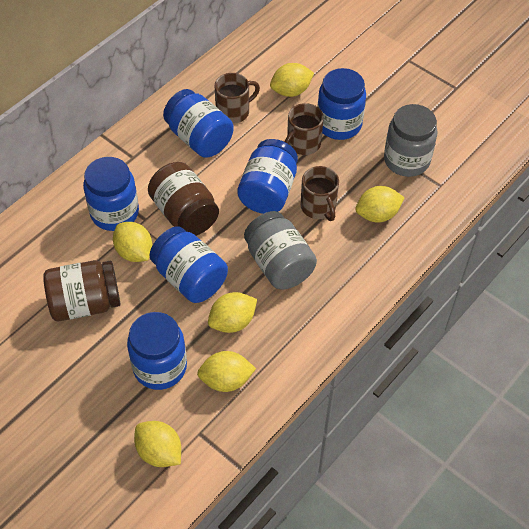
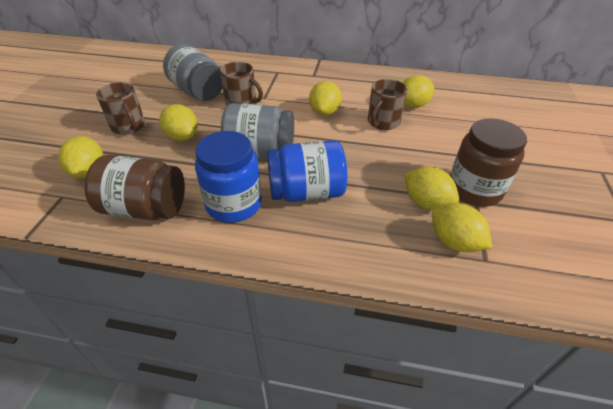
blue jar: 6 -> 2

